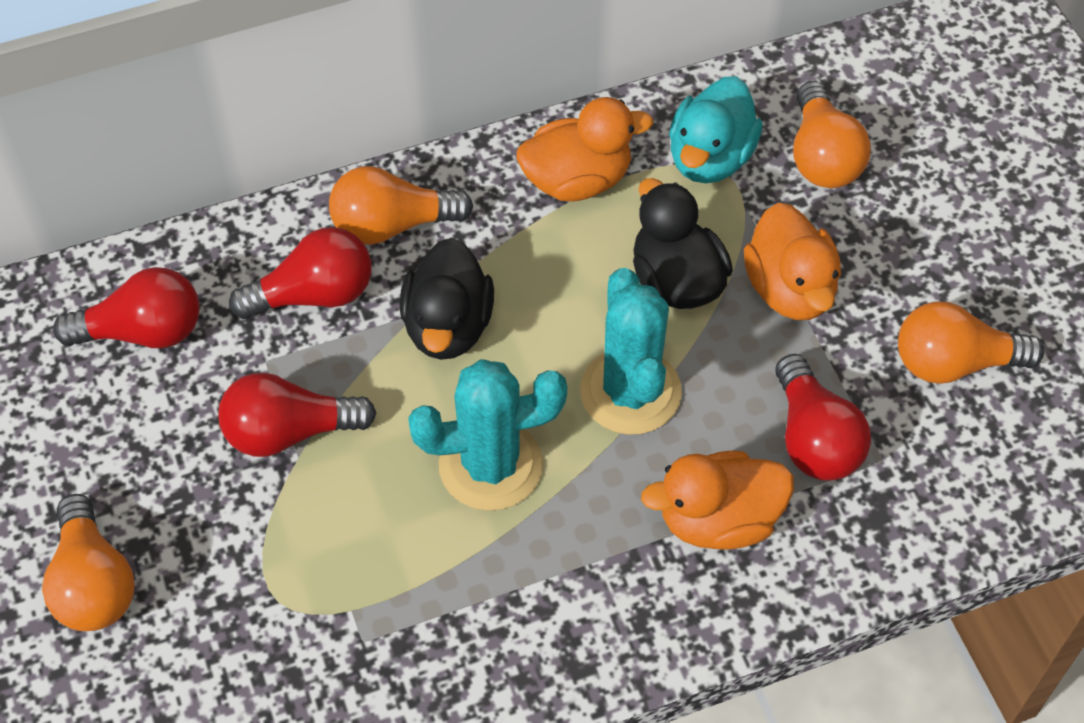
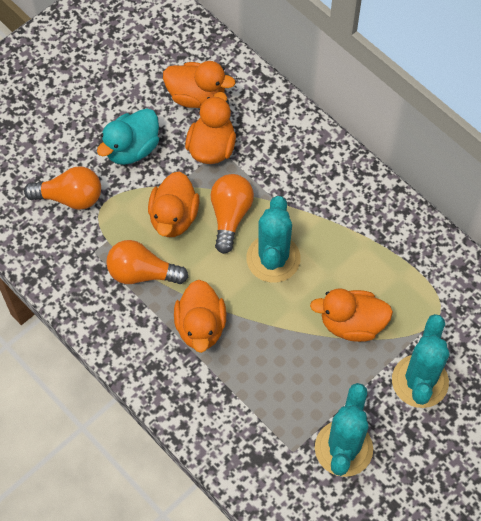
black duck: 2 -> 0
orange duck: 3 -> 5
orange light bulb: 4 -> 3
red light bulb: 4 -> 0
turquoise cactus: 2 -> 3

